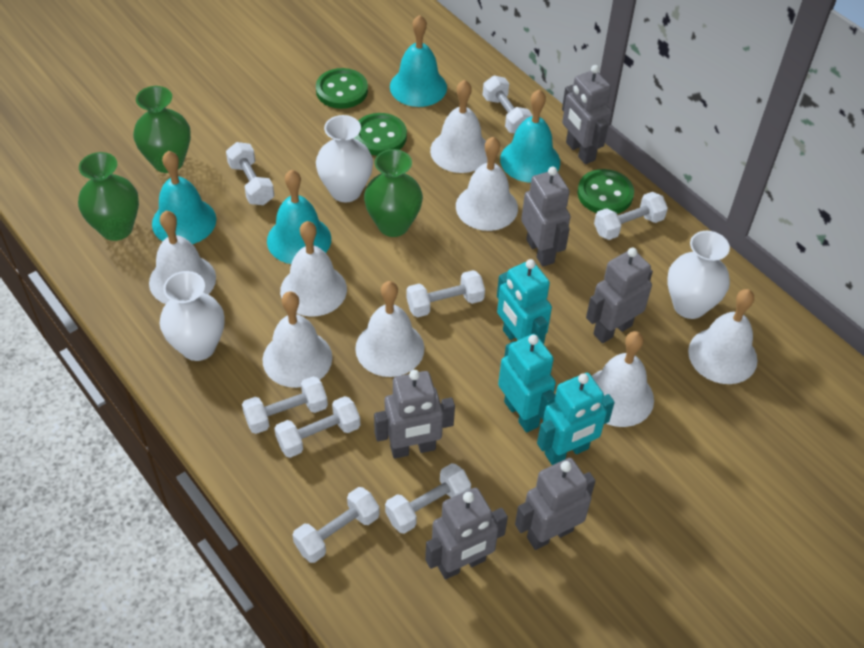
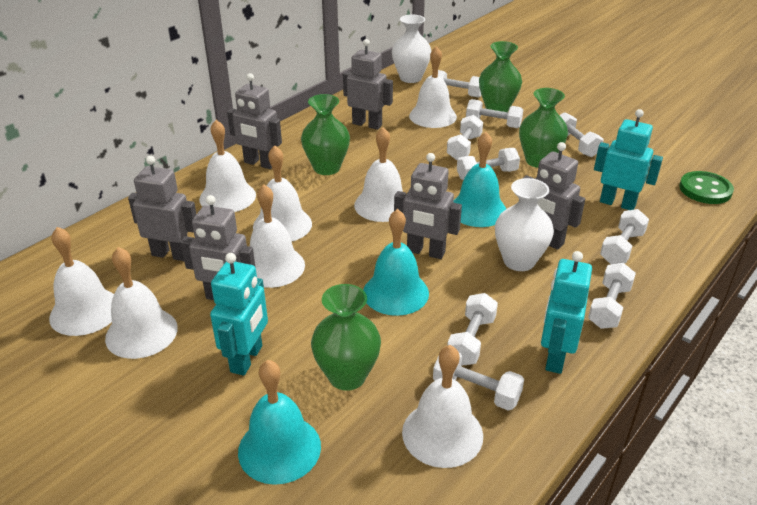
green button: 3 -> 1
green vase: 3 -> 4
turquoise bell: 4 -> 3
white dumbbell: 8 -> 9
white vase: 3 -> 2

